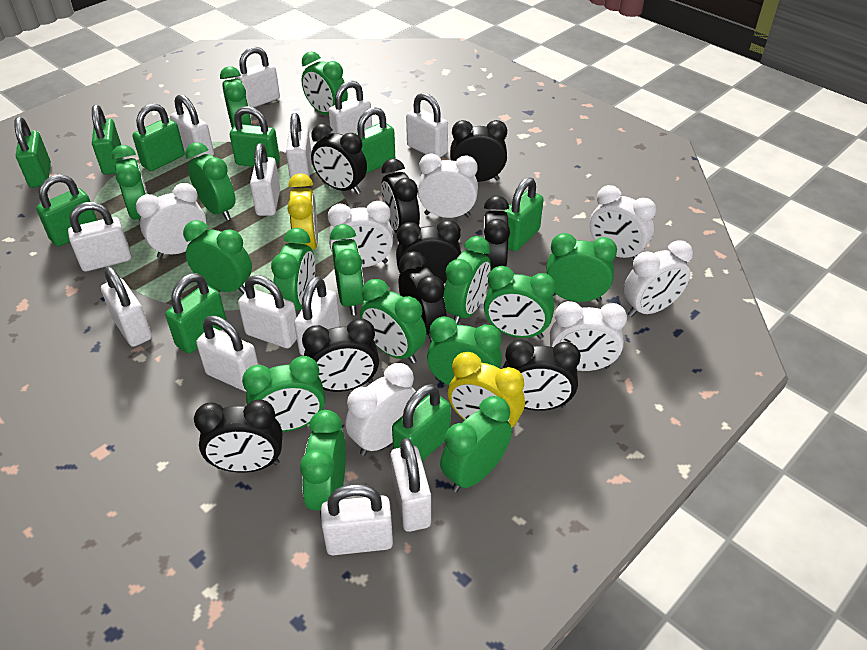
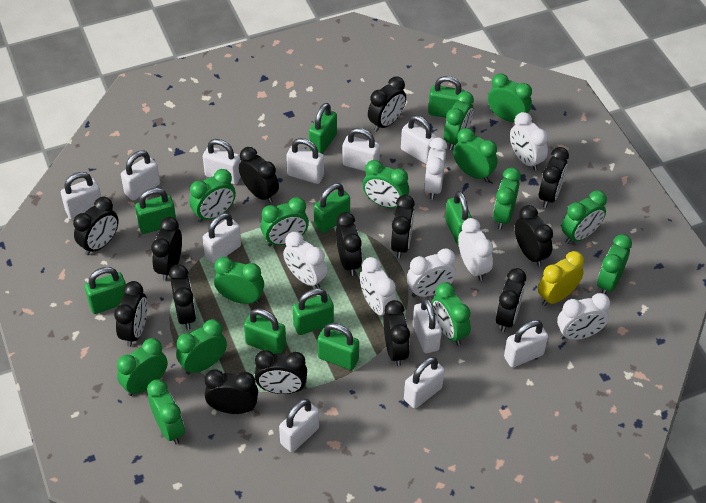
black clock: 9 -> 14
green clock: 15 -> 14
white padlock: 13 -> 11
yellow clock: 2 -> 1

